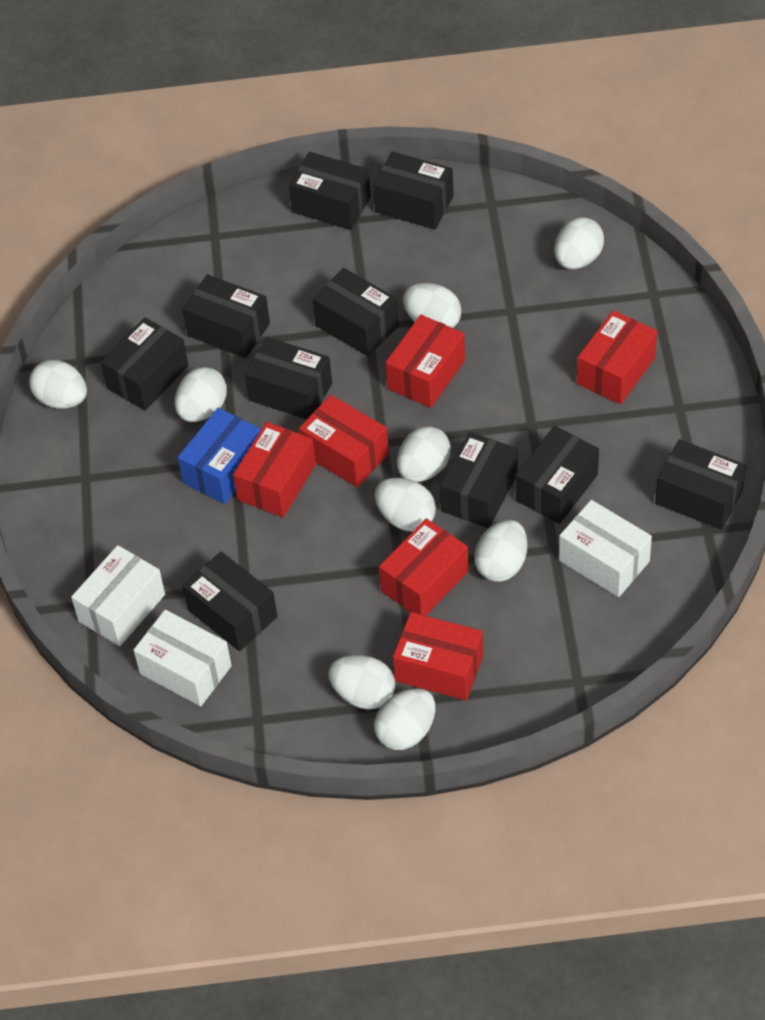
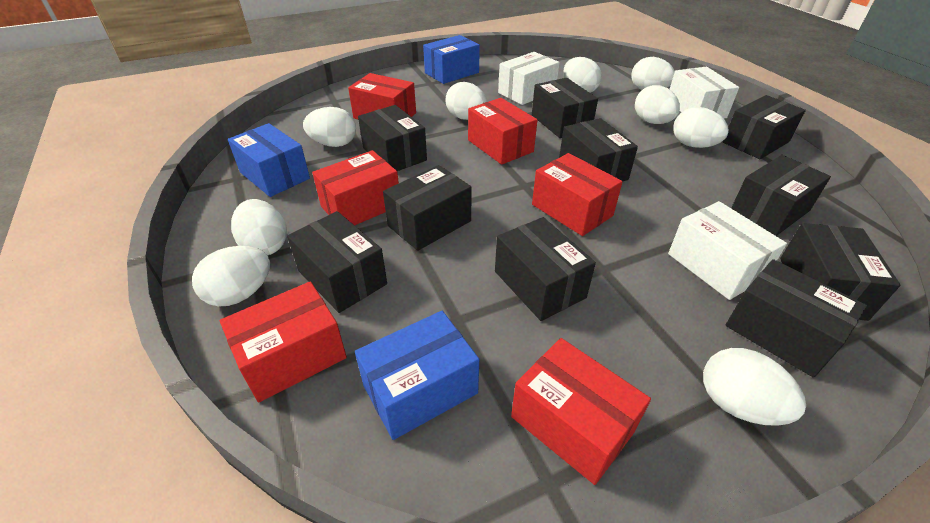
blue box: 1 -> 3

